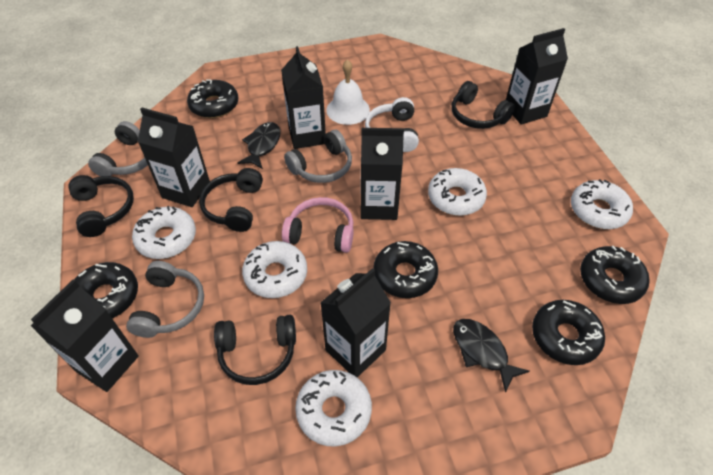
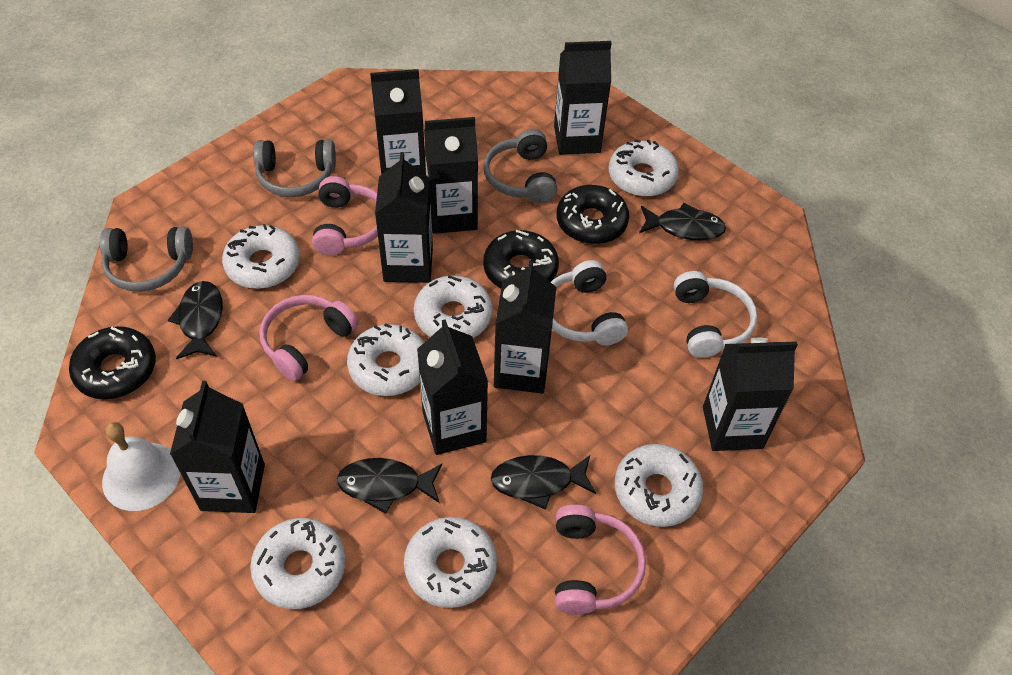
black carton: 6 -> 8
black donut: 5 -> 3
black fish: 2 -> 4
black headphones: 4 -> 0
pink headphones: 1 -> 3
white donut: 5 -> 7
white headphones: 1 -> 2

